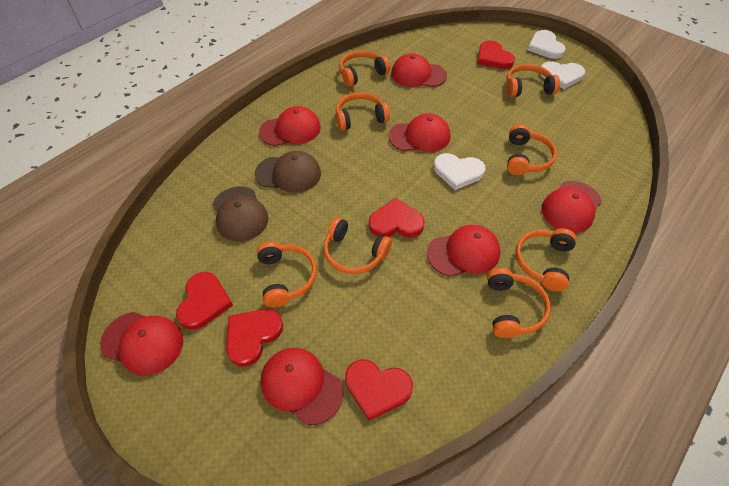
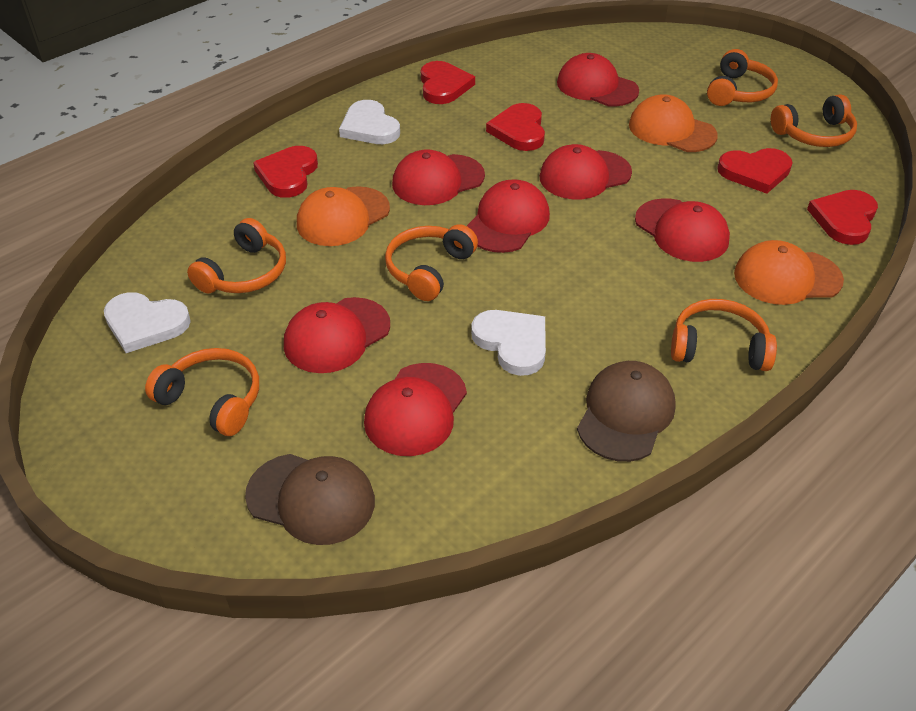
orange cap: 0 -> 3
orange headphones: 8 -> 6

